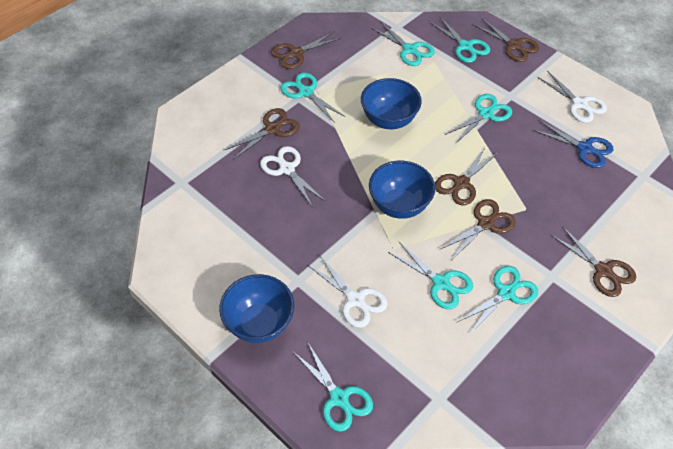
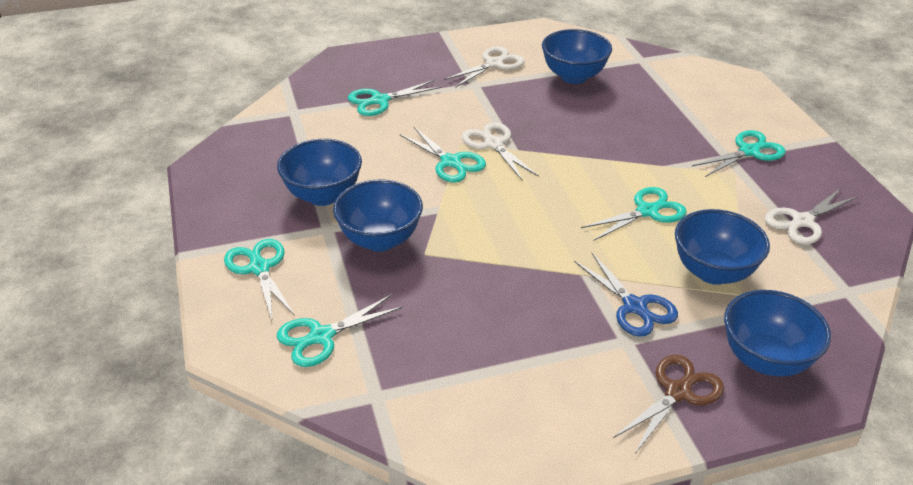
blue bowl: 3 -> 5
brown scissors: 6 -> 1
turquoise scissors: 7 -> 6

